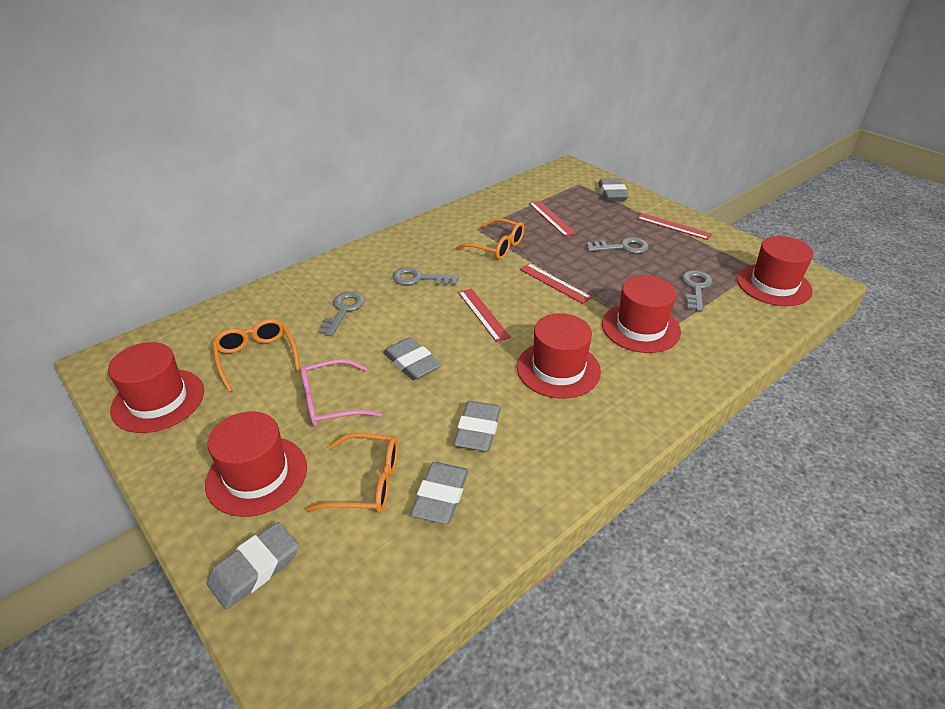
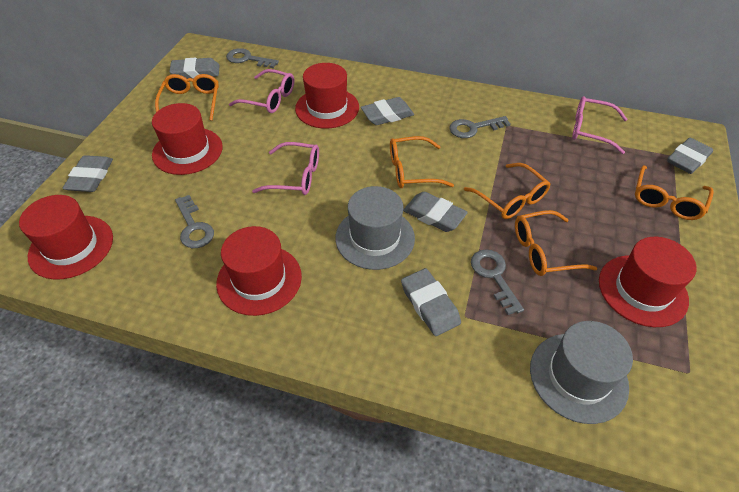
grey eraser: 5 -> 6
grey hat: 0 -> 2
orange glasses: 3 -> 5
pink glasses: 1 -> 3
red ruler: 4 -> 0

